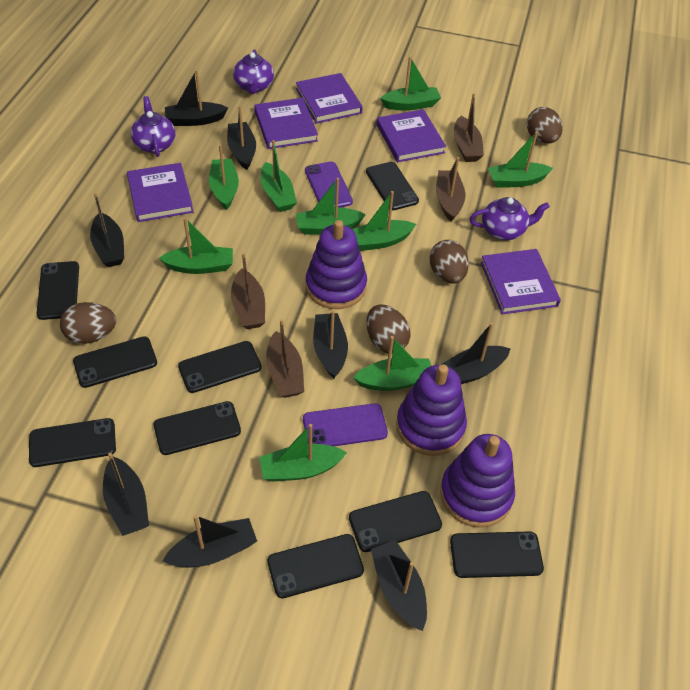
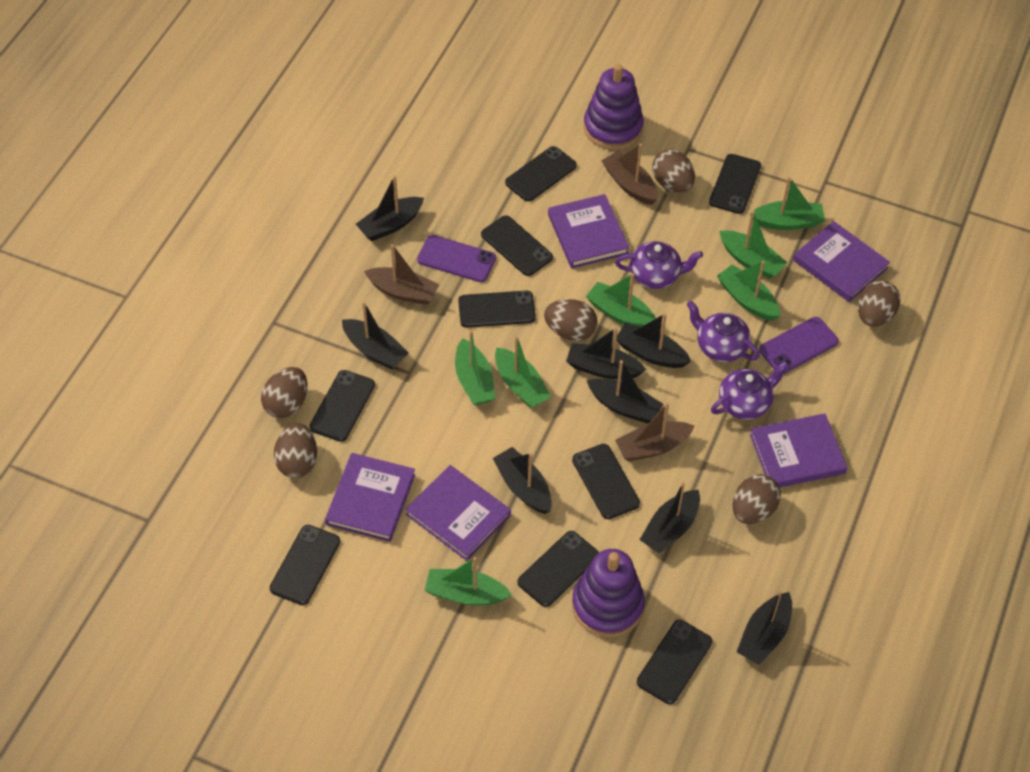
brown boat: 4 -> 3
brown egg: 4 -> 6
green boat: 9 -> 7
purple stacking toy: 3 -> 2

